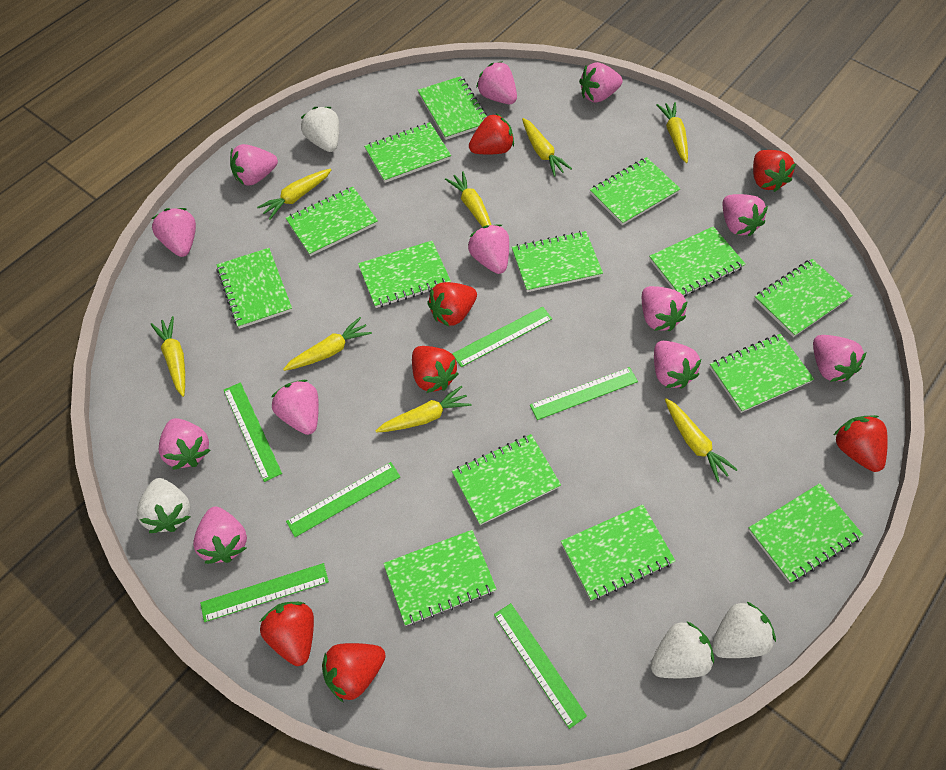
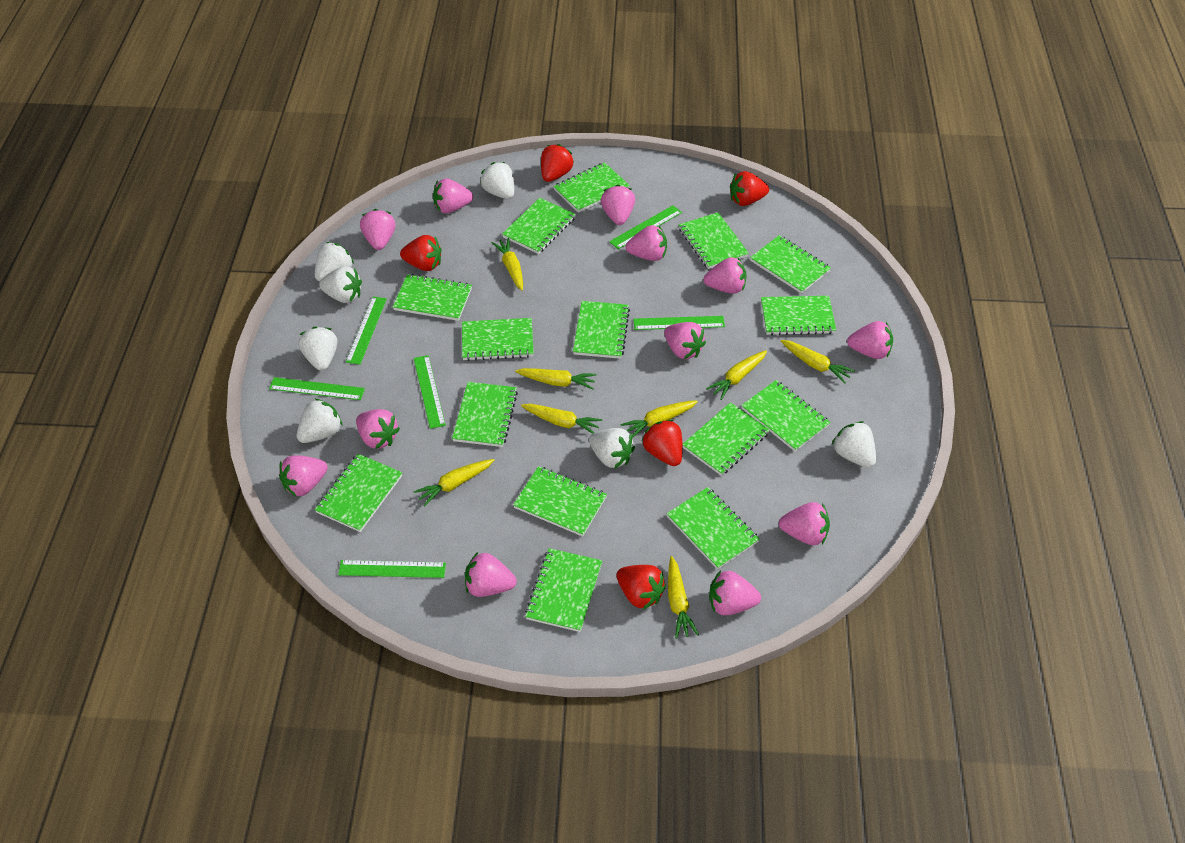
green notebook: 14 -> 15
red strawberry: 7 -> 5
white strawberry: 4 -> 7

